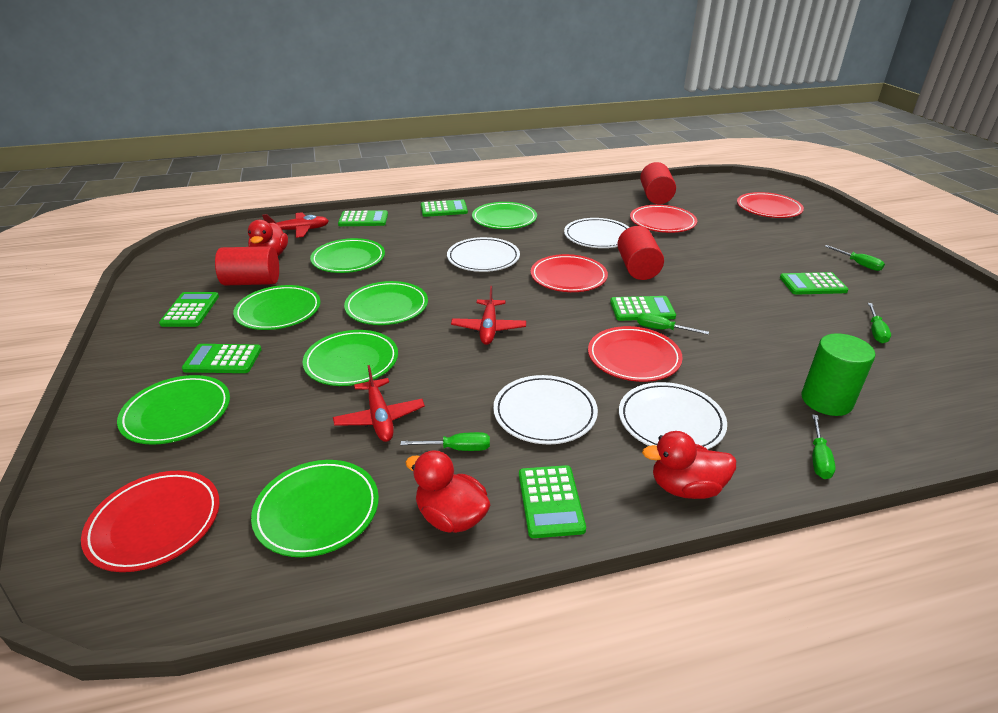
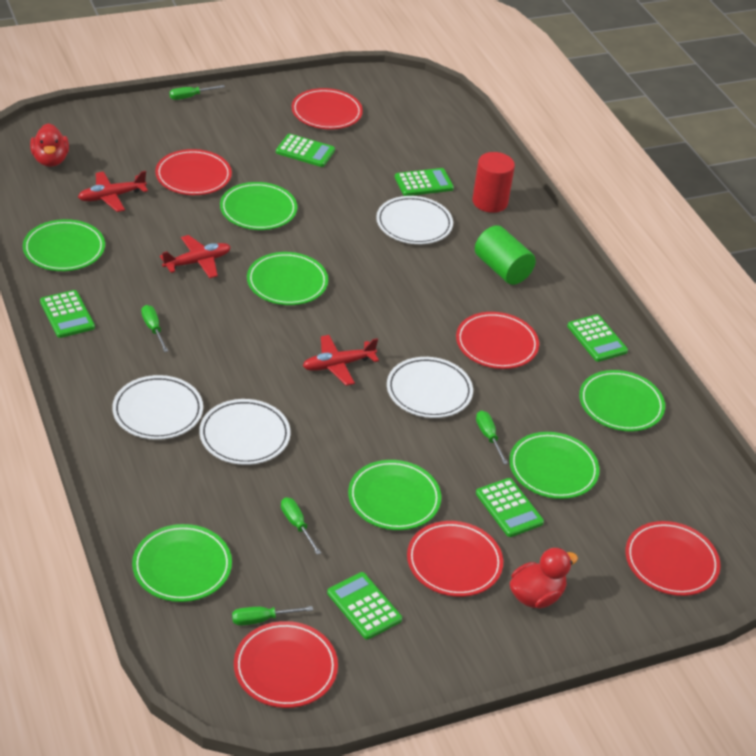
green calculator: 7 -> 6
red cylinder: 3 -> 1
red duck: 3 -> 2
red plate: 5 -> 6

